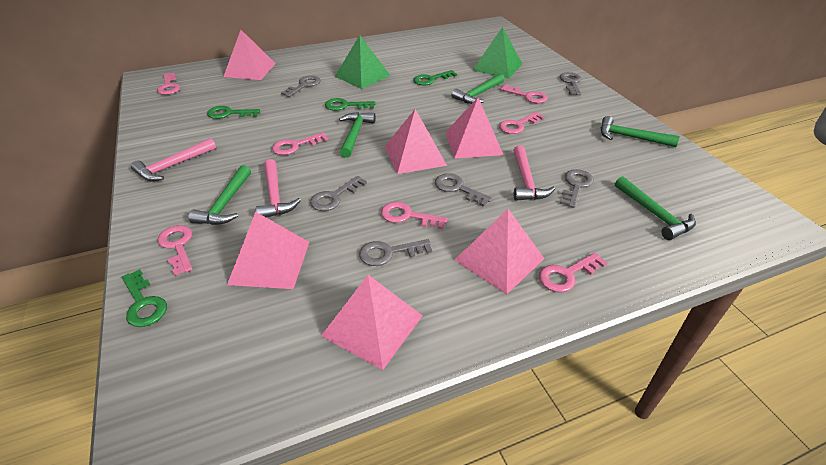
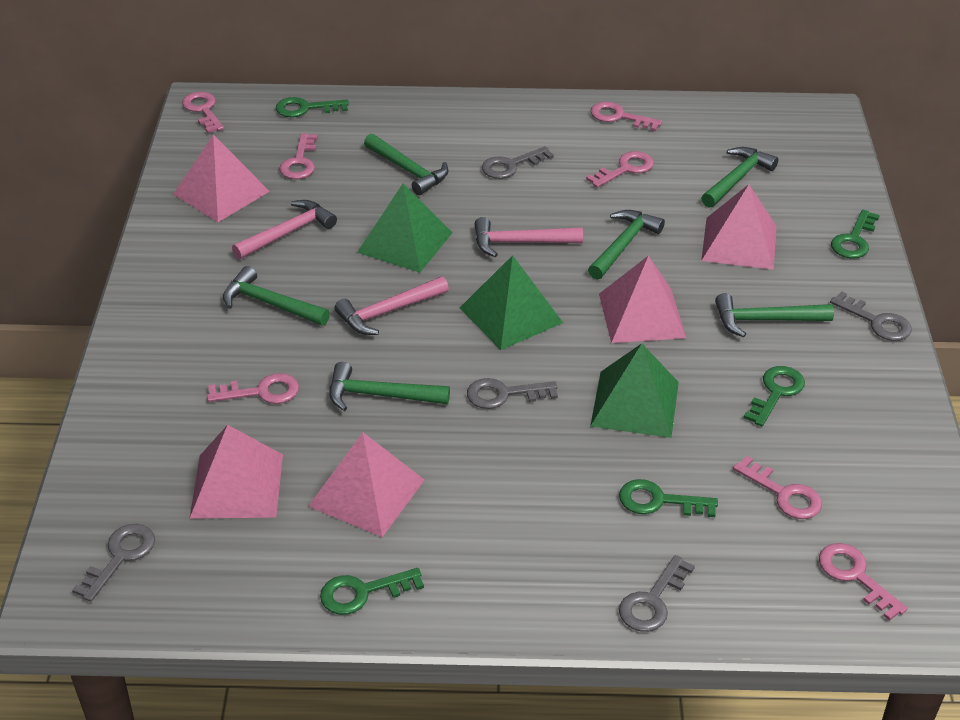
green hammer: 5 -> 6
green key: 4 -> 5
green pyramid: 2 -> 3
grey key: 6 -> 5
pink pyramid: 6 -> 5

